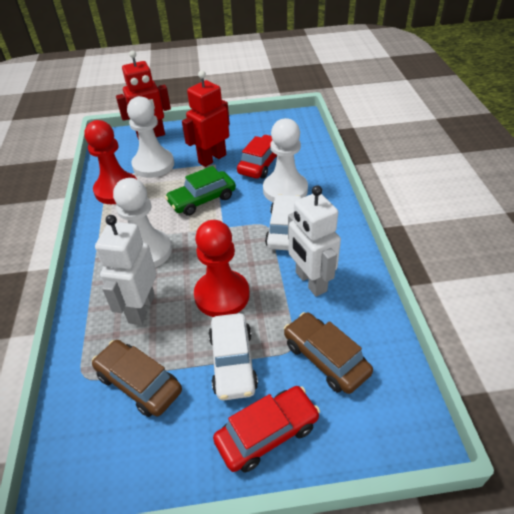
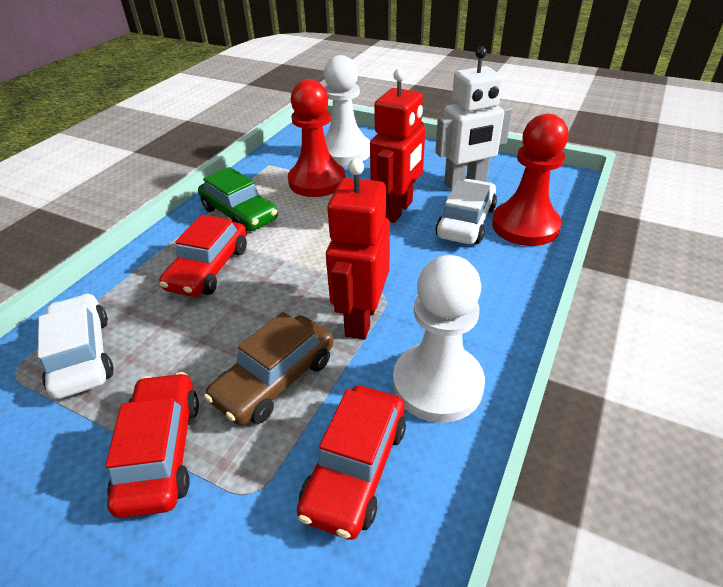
brown car: 2 -> 1
red car: 2 -> 3
white pawn: 3 -> 2
white robot: 2 -> 1

